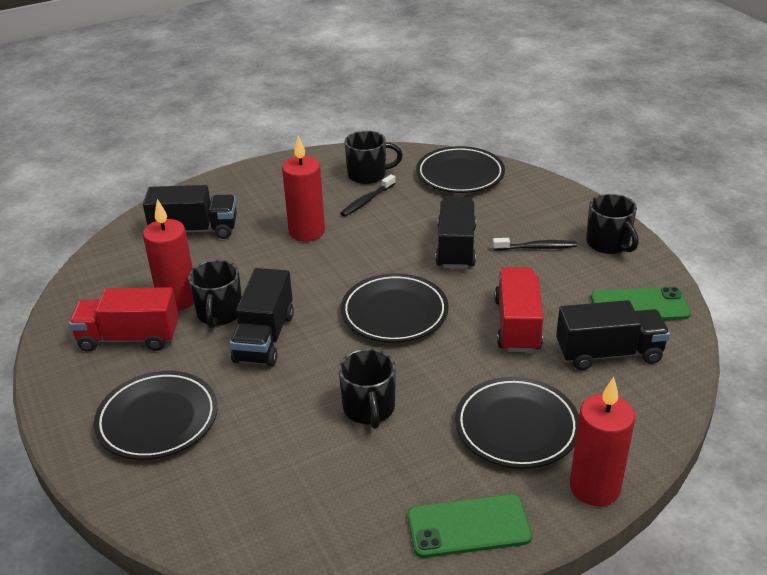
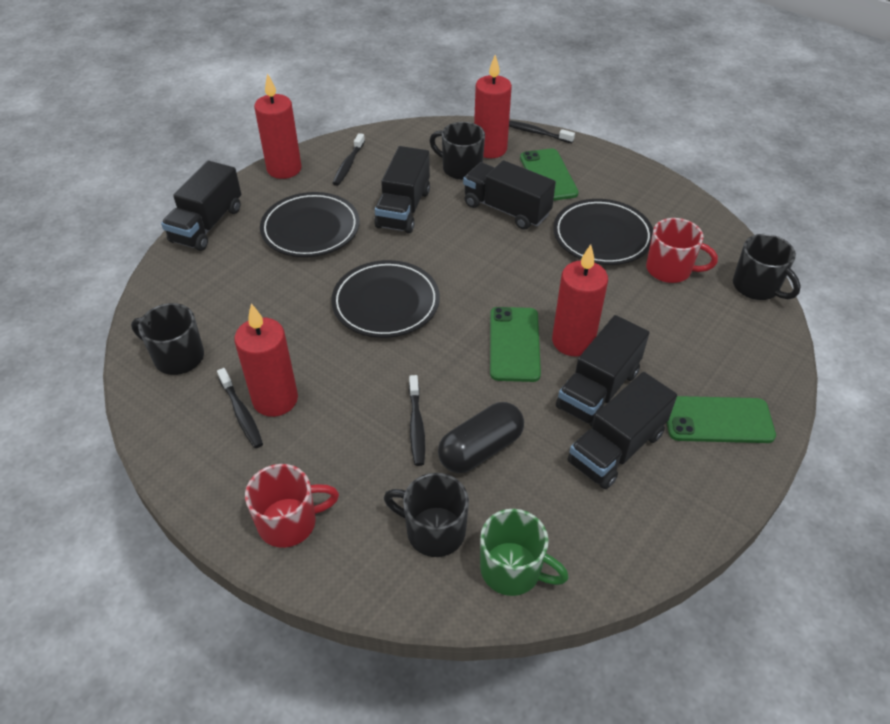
black capsule: 0 -> 1
black plate: 4 -> 3
black toothbrush: 2 -> 4
black truck: 4 -> 5
green mug: 0 -> 1
green phone: 2 -> 3
red candle: 3 -> 4
red mug: 0 -> 2
red truck: 2 -> 0

